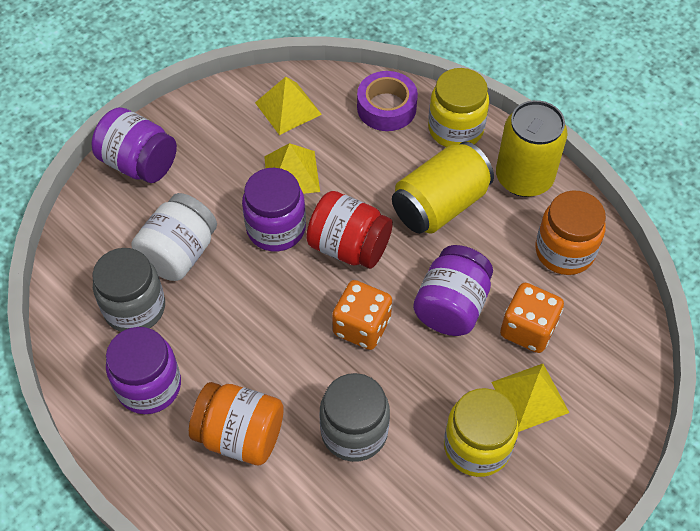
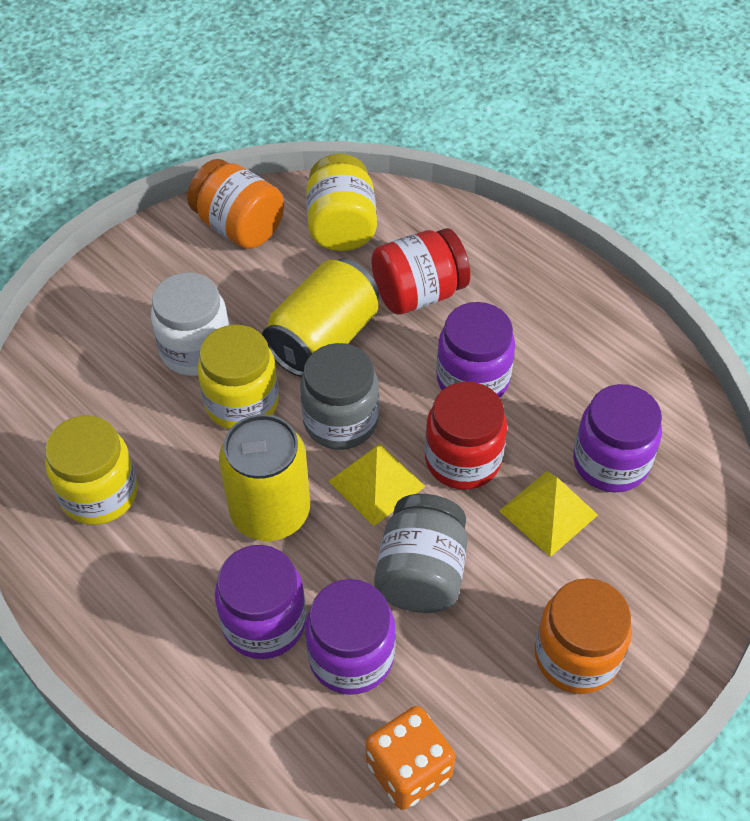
orange dice: 2 -> 1
purple tape: 1 -> 0
red jar: 1 -> 2
yellow jar: 2 -> 3
yellow pyramid: 3 -> 2

